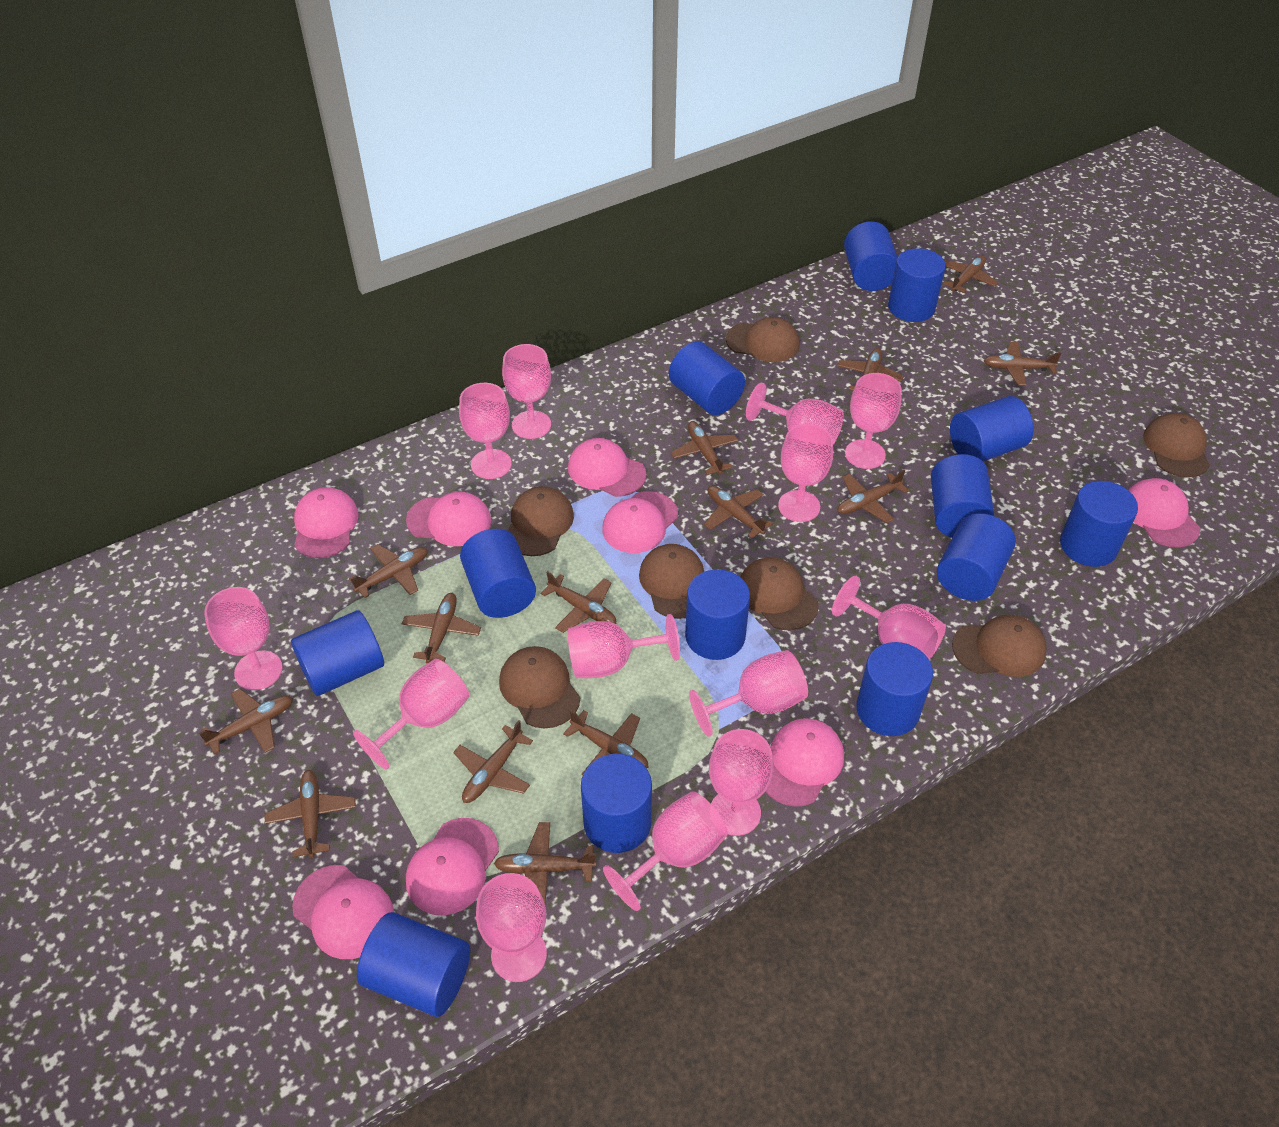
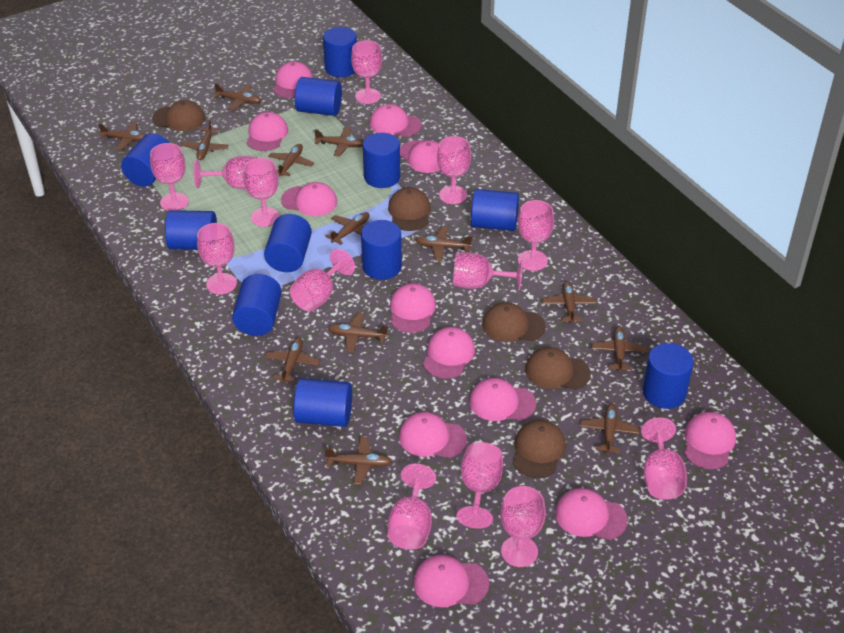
blue cylinder: 13 -> 11
brown cap: 7 -> 5
brown plane: 14 -> 13
pink cap: 8 -> 12

